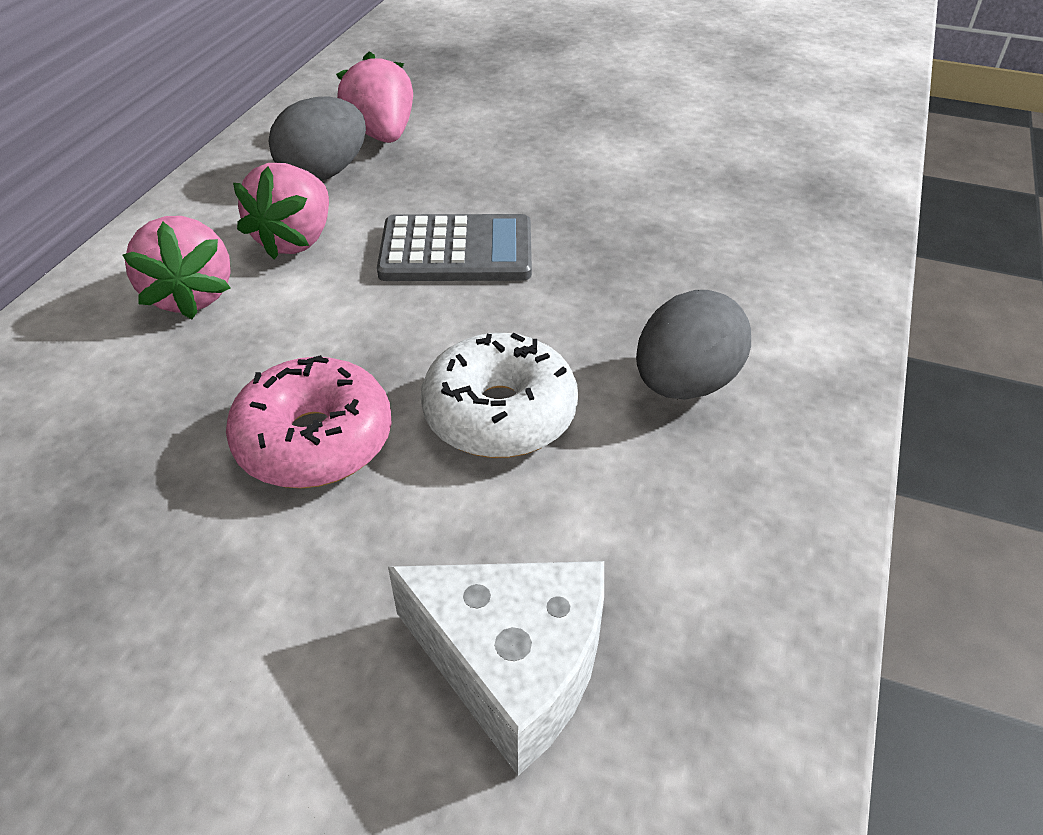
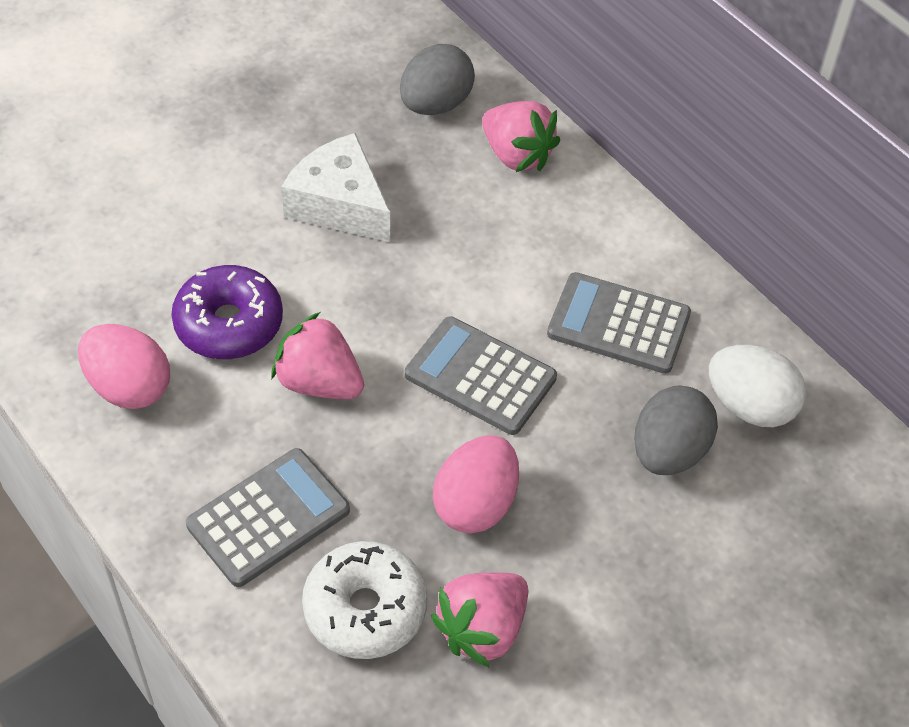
grey calculator: 1 -> 3
pink donut: 1 -> 0
pink egg: 0 -> 2
purple donut: 0 -> 1
white egg: 0 -> 1

